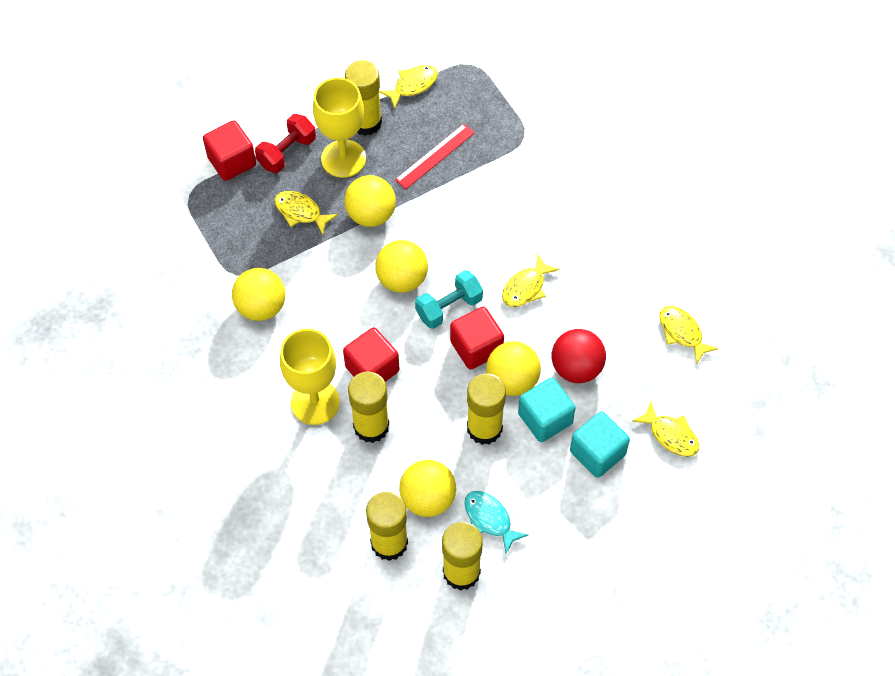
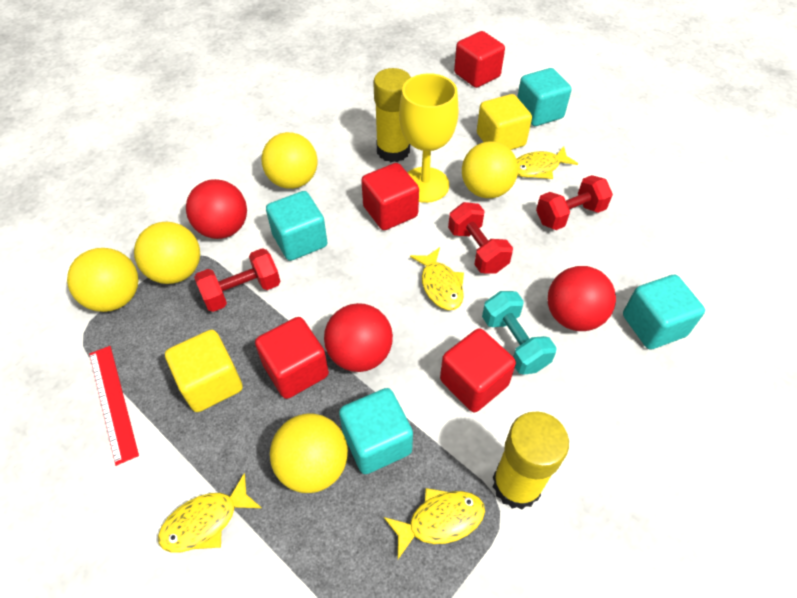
red ball: 1 -> 3
red cube: 3 -> 4
red dumbbell: 1 -> 3
turquoise cube: 2 -> 4
turquoise fish: 1 -> 0
yellow cube: 0 -> 2
yellow fish: 5 -> 4
yellow glue stick: 5 -> 2
yellow goblet: 2 -> 1

